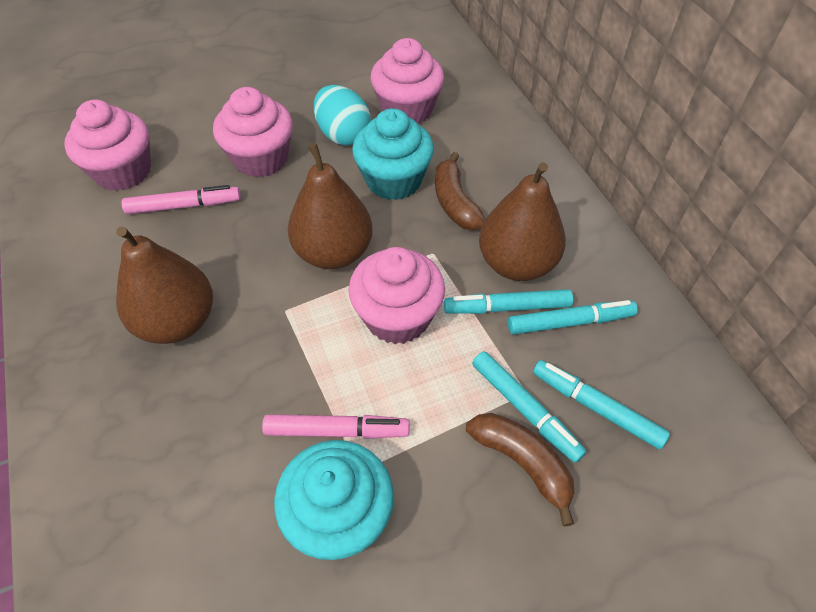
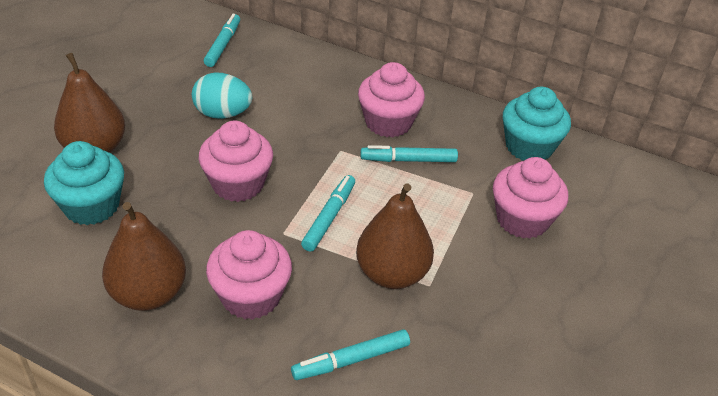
brown banana: 2 -> 0
pink marker: 2 -> 0

